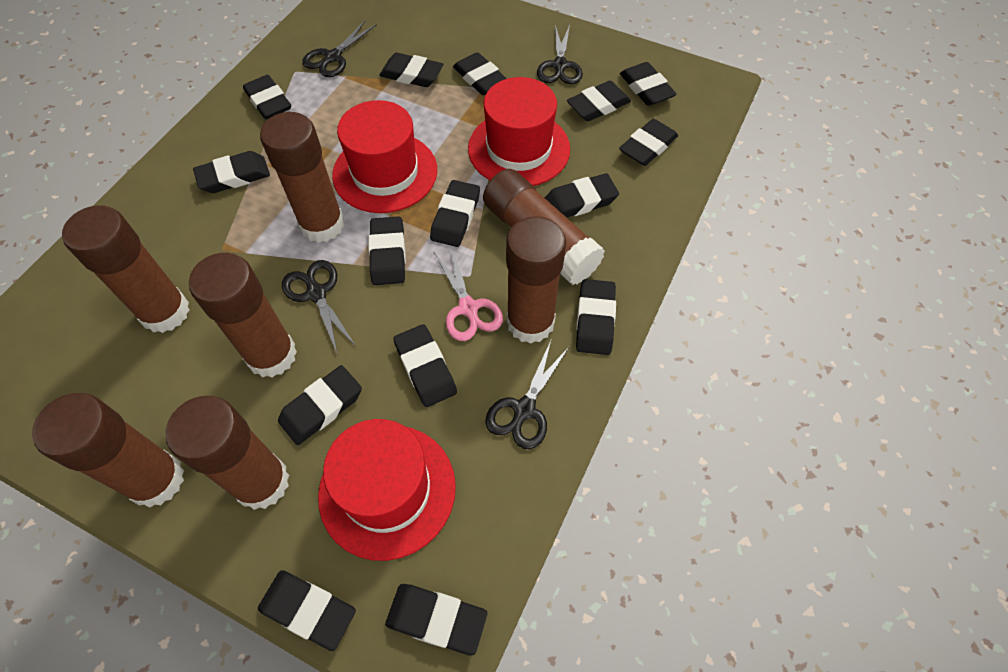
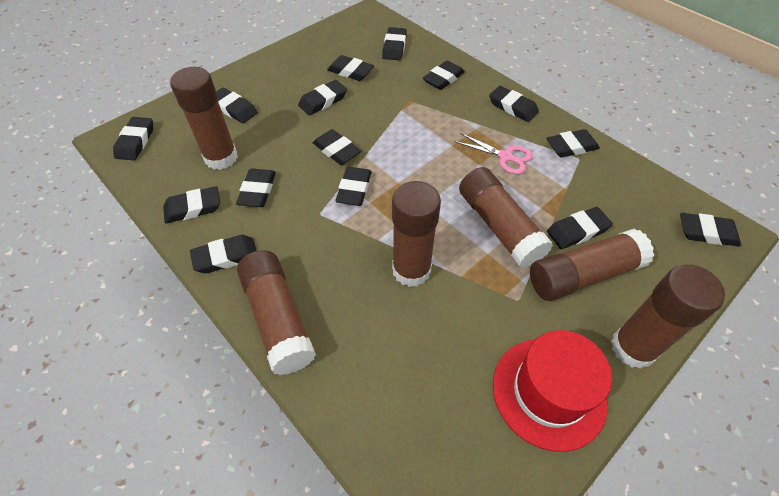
black scissors: 4 -> 0
brown glue stick: 7 -> 6
red hat: 3 -> 1

